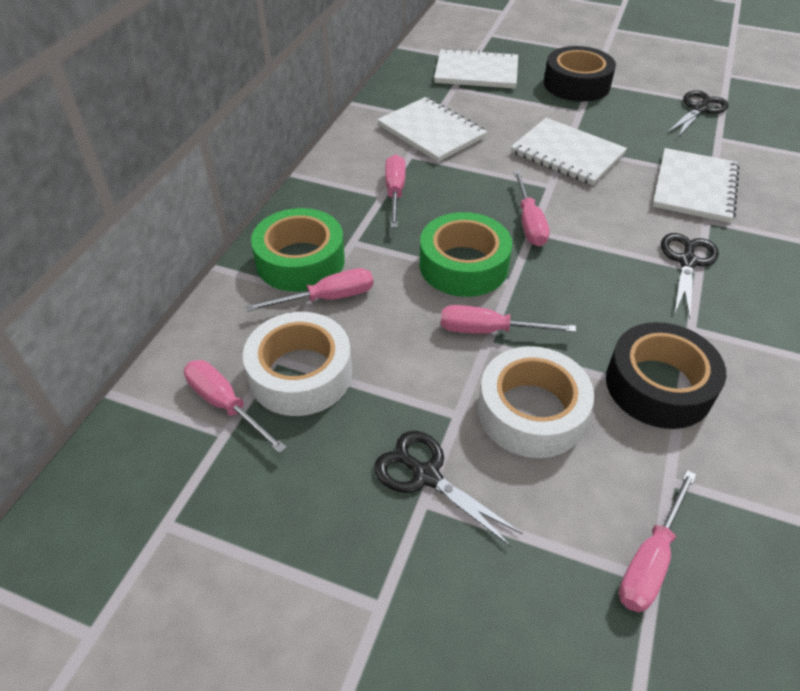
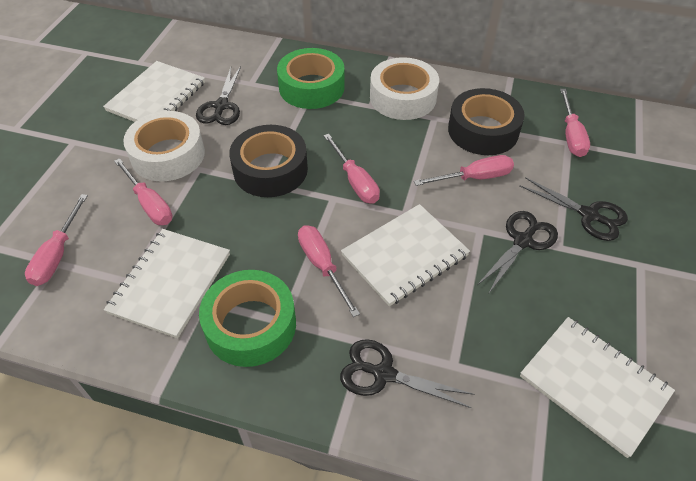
black scissors: 3 -> 4

